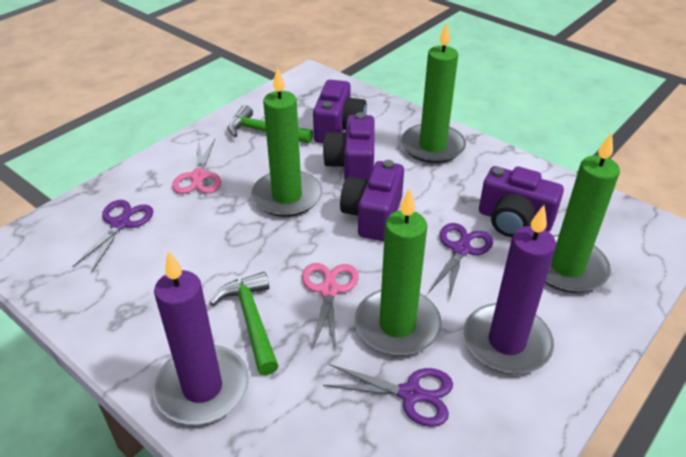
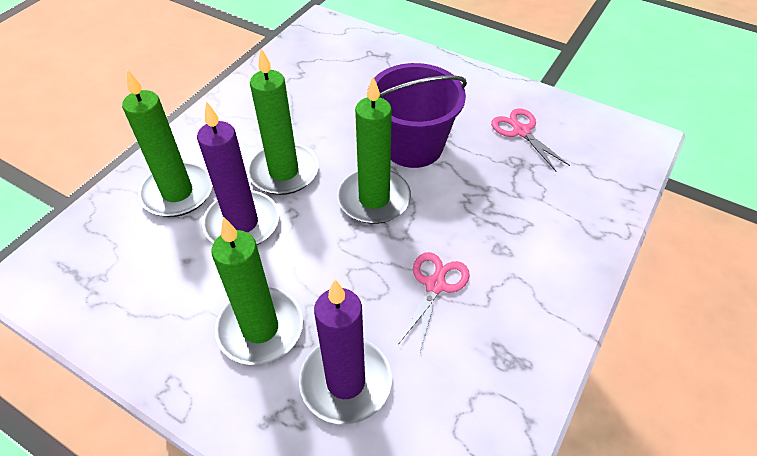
green hammer: 2 -> 0
purple bucket: 0 -> 1
purple camera: 4 -> 0
purple scissors: 3 -> 0

